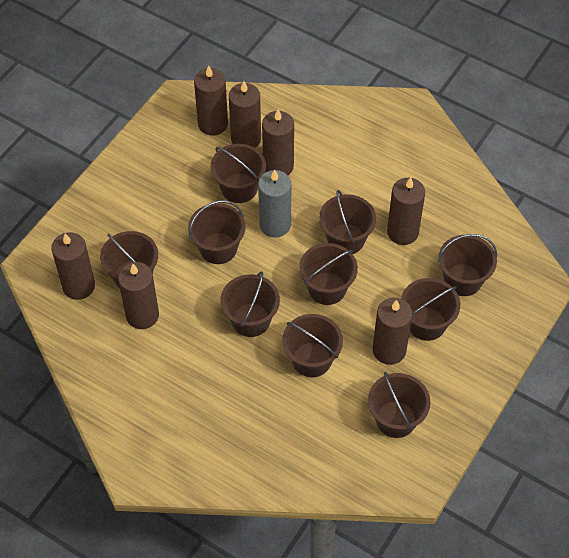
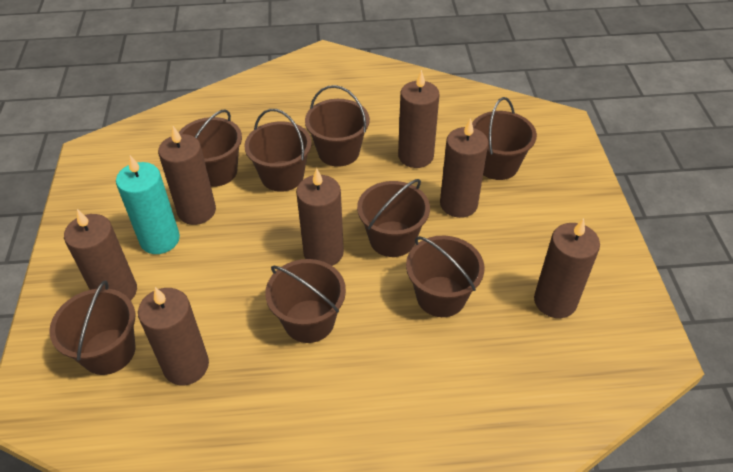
brown bucket: 10 -> 8
grey candle: 1 -> 0
turquoise candle: 0 -> 1

